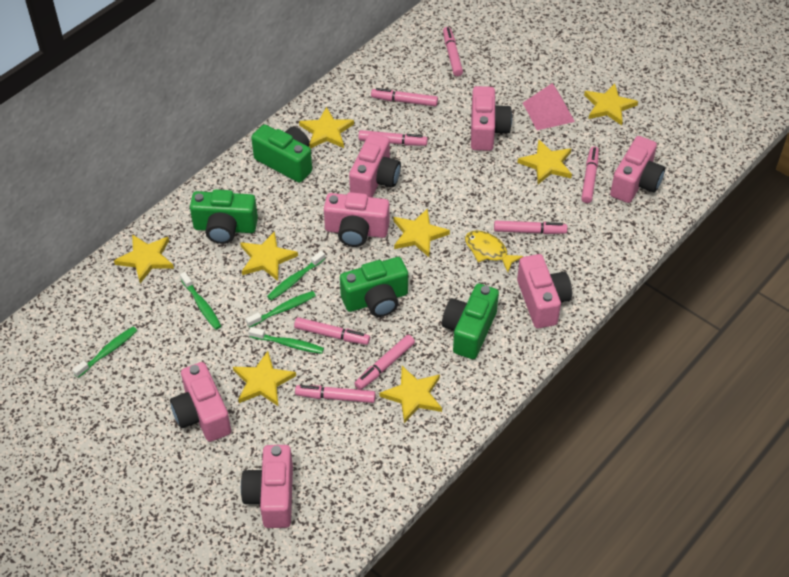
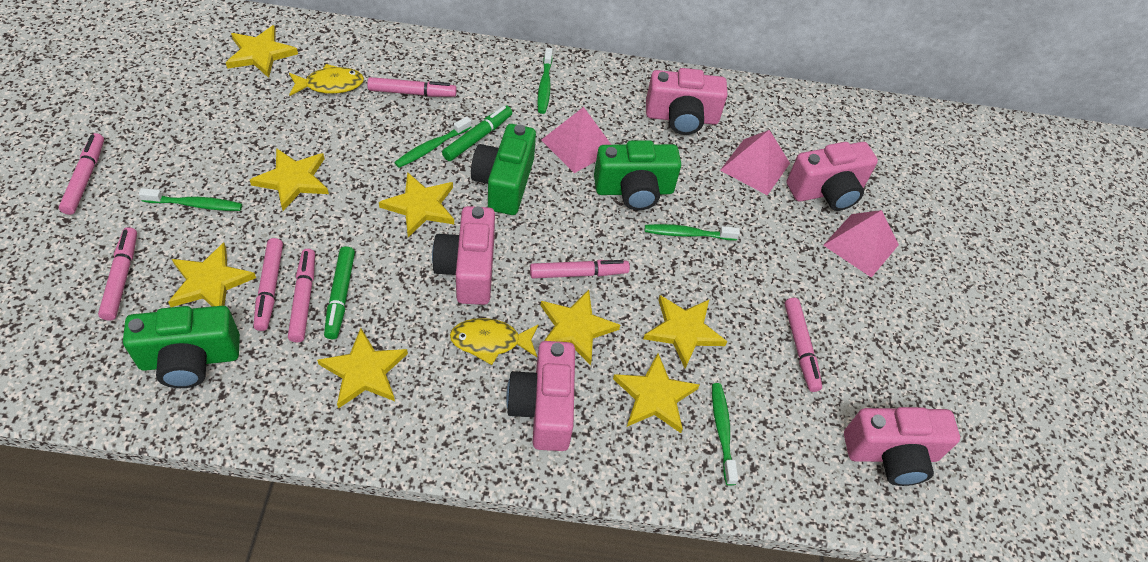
green camera: 4 -> 3
green marker: 0 -> 2
pink camera: 7 -> 5
pink marker: 8 -> 7
pink pyramid: 1 -> 3
yellow fish: 1 -> 2

